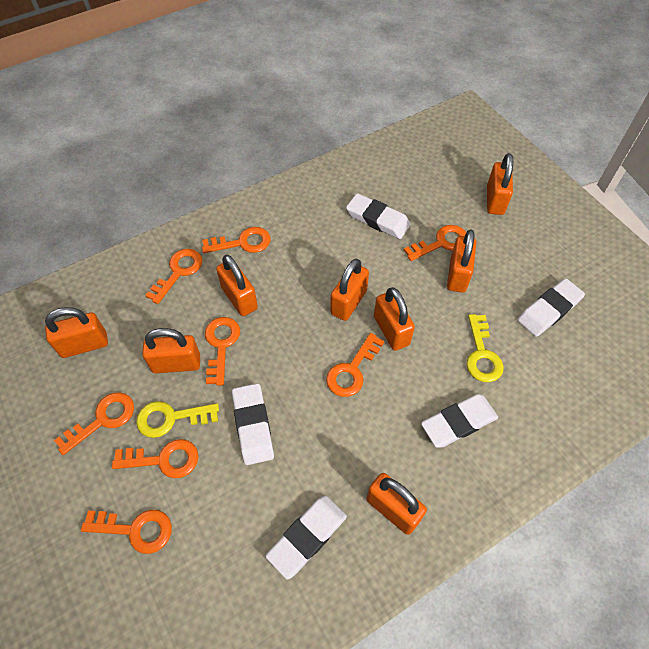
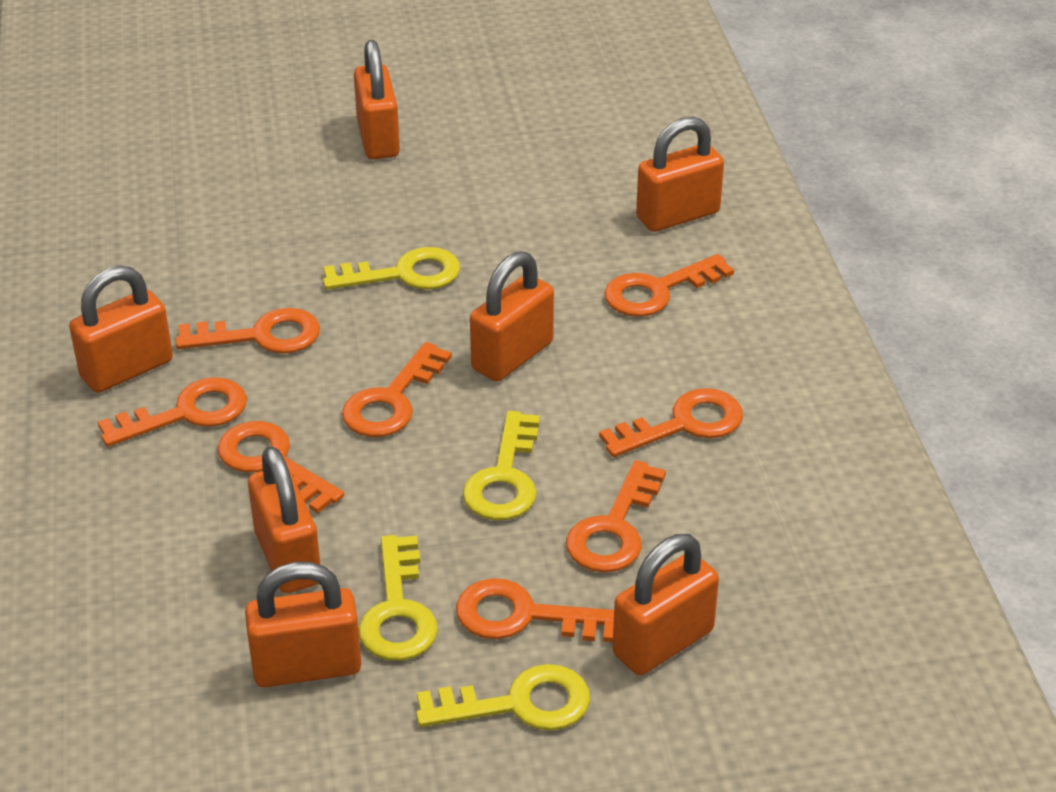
orange padlock: 8 -> 7
white eraser: 5 -> 0
yellow key: 2 -> 4

